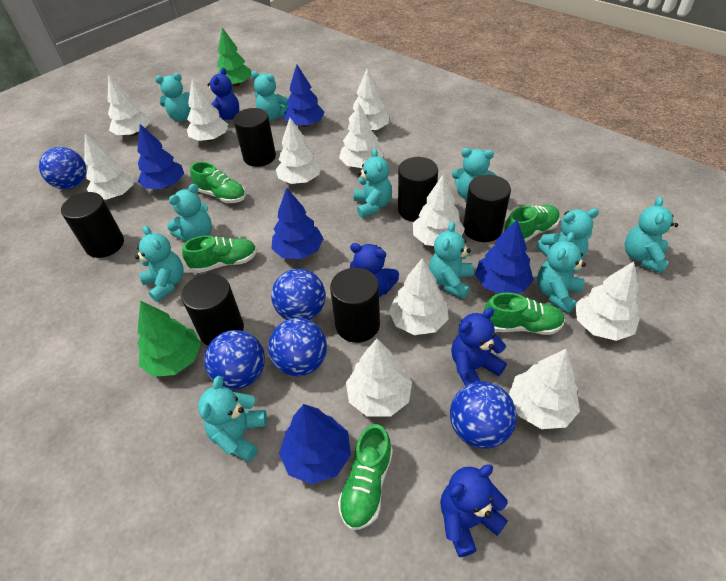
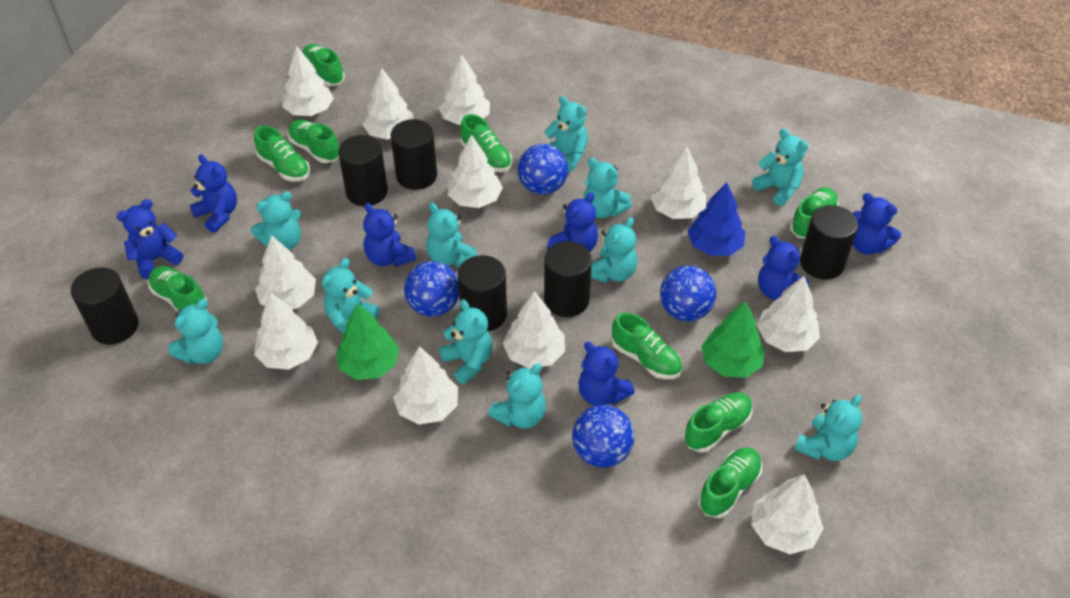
blue ball: 5 -> 4
blue teddy bear: 4 -> 7
blue tree: 5 -> 1
green shoe: 5 -> 9

